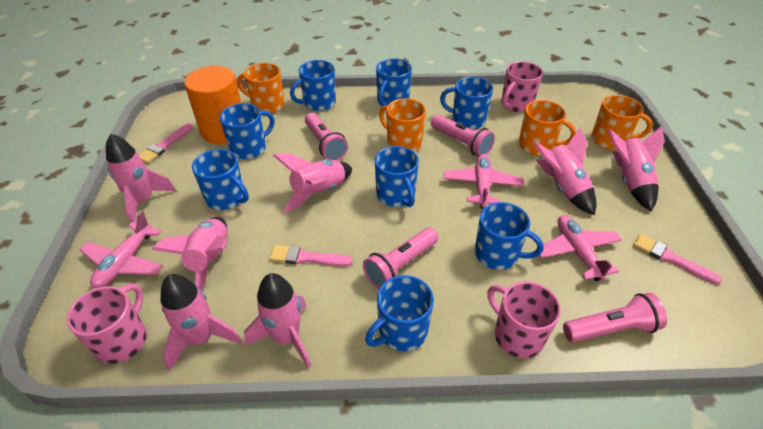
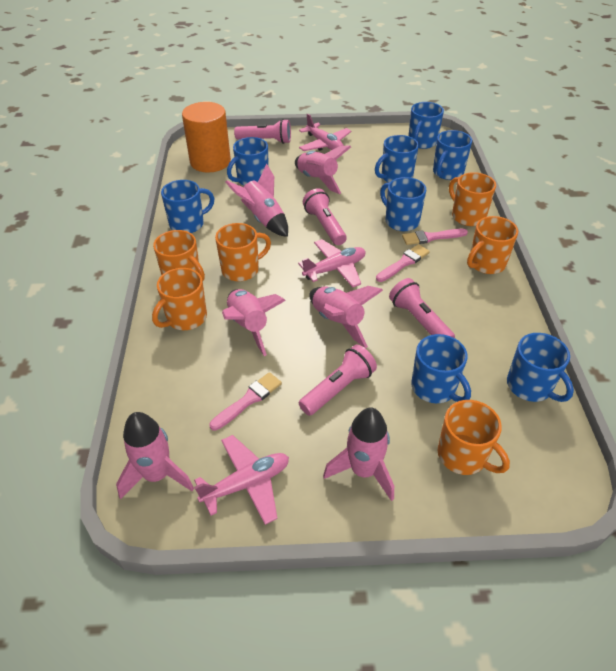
orange mug: 4 -> 6
pink mug: 3 -> 0
pink rocket: 7 -> 6

